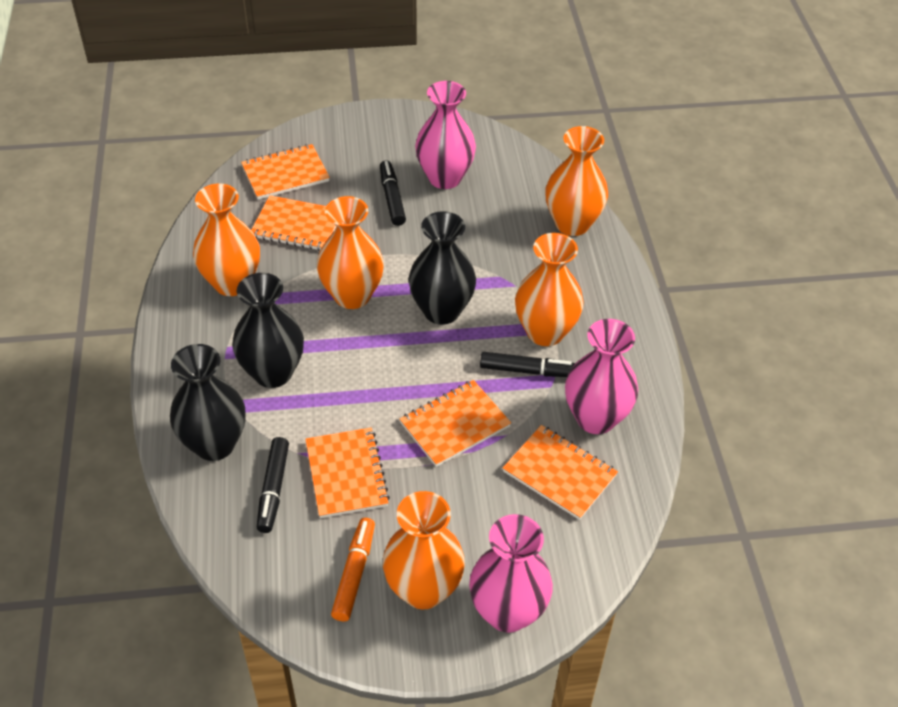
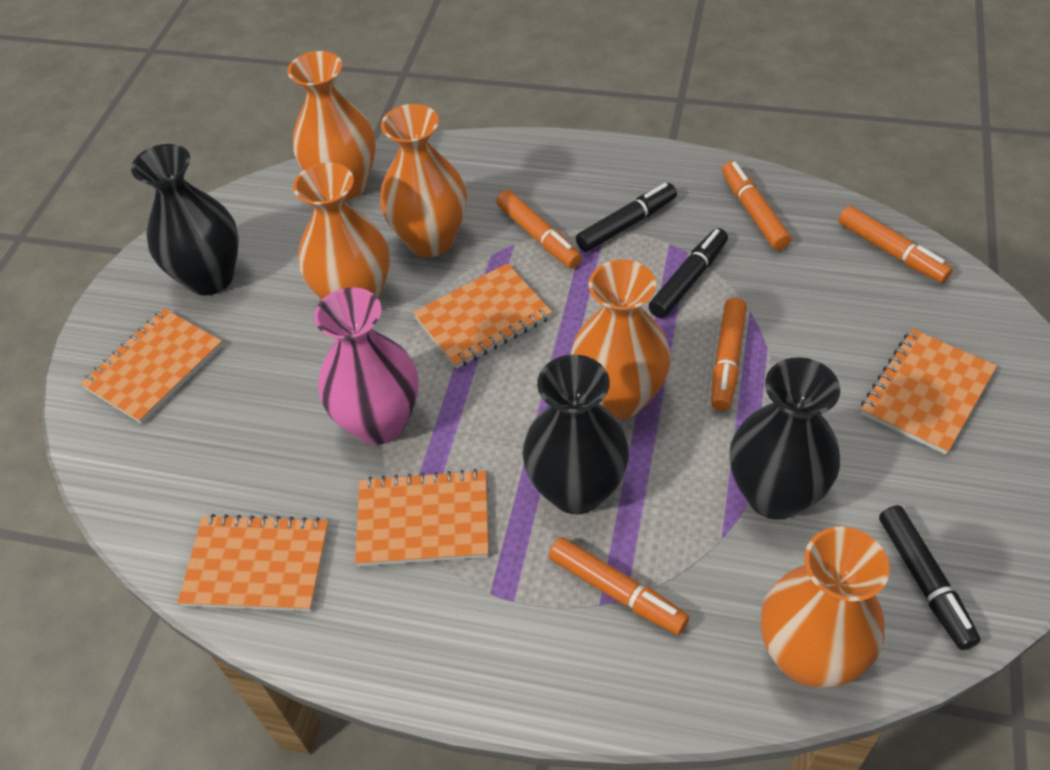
orange marker: 1 -> 5
pink vase: 3 -> 1

